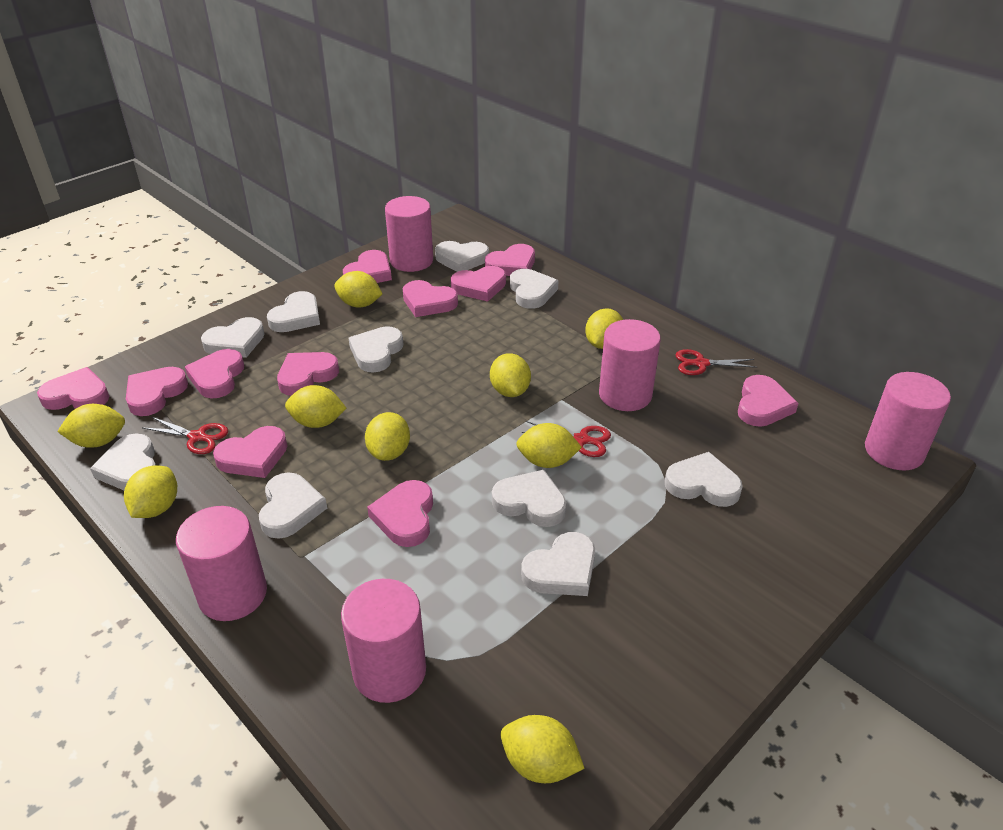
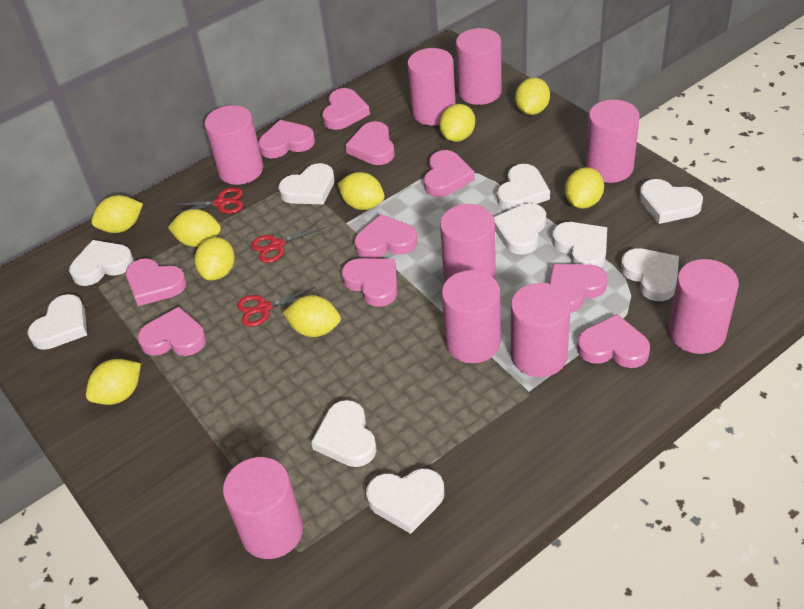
pink cylinder: 5 -> 9
pink heart: 11 -> 10

